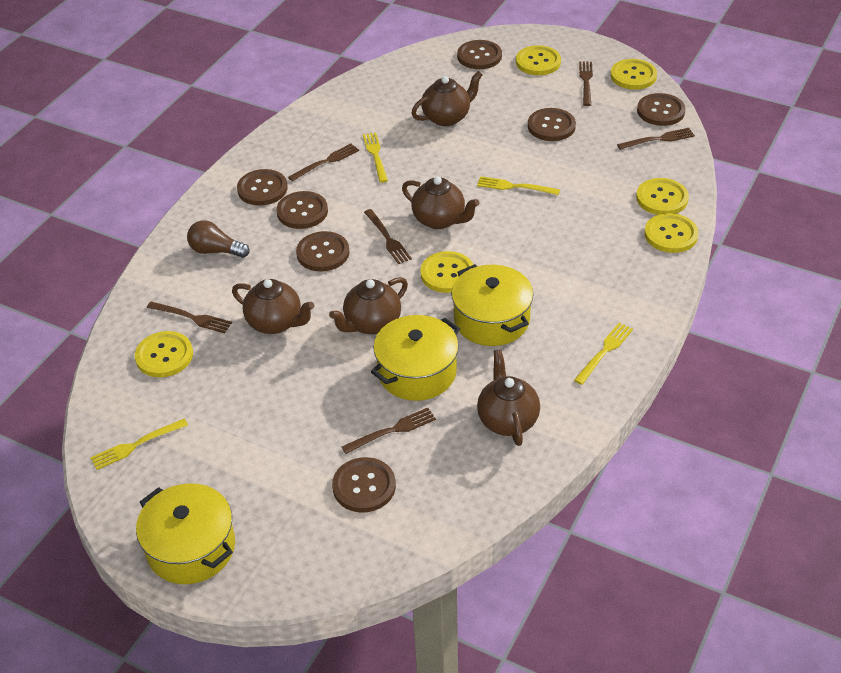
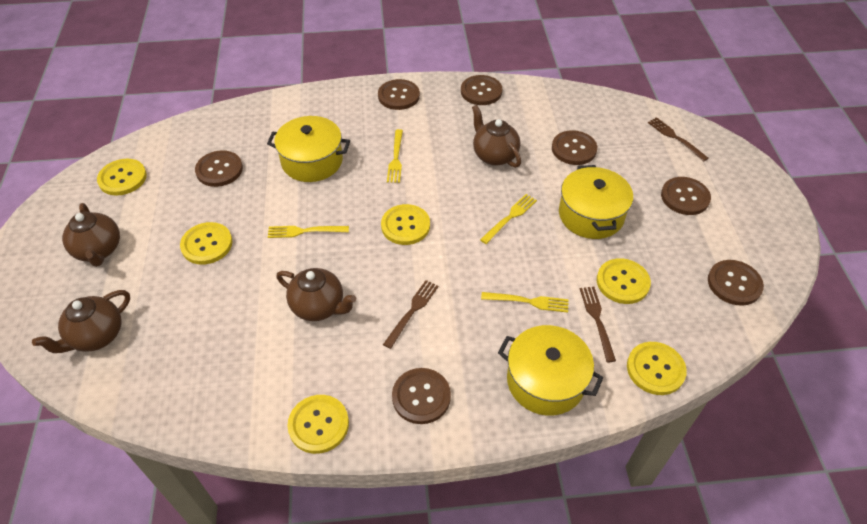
brown fork: 6 -> 3
brown light bulb: 1 -> 0
brown teapot: 5 -> 4

